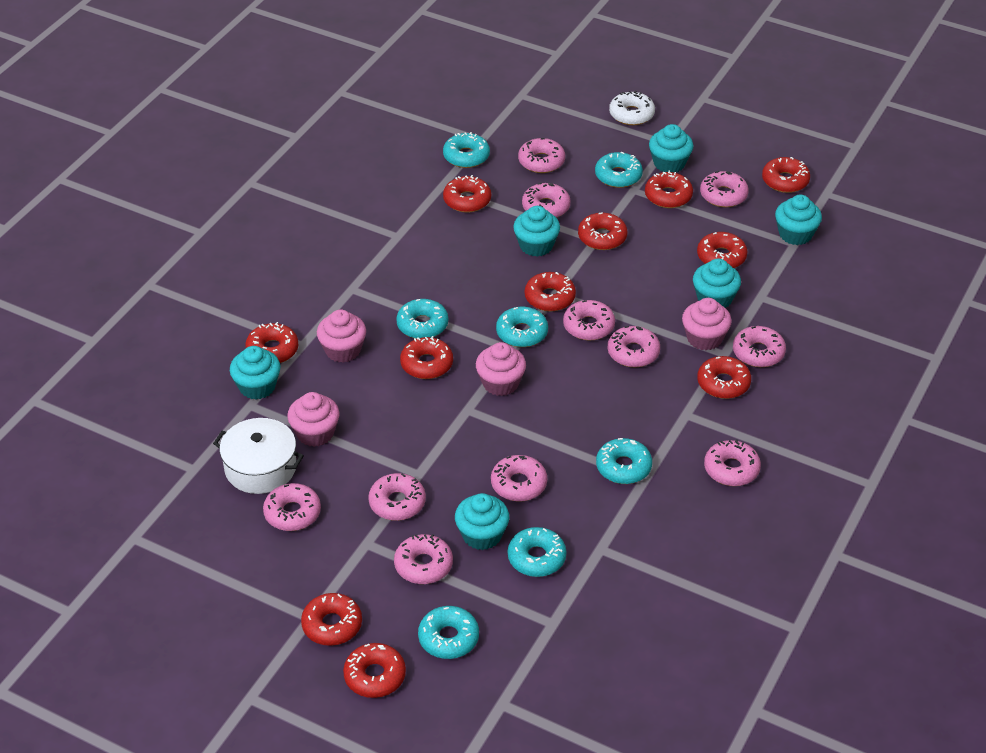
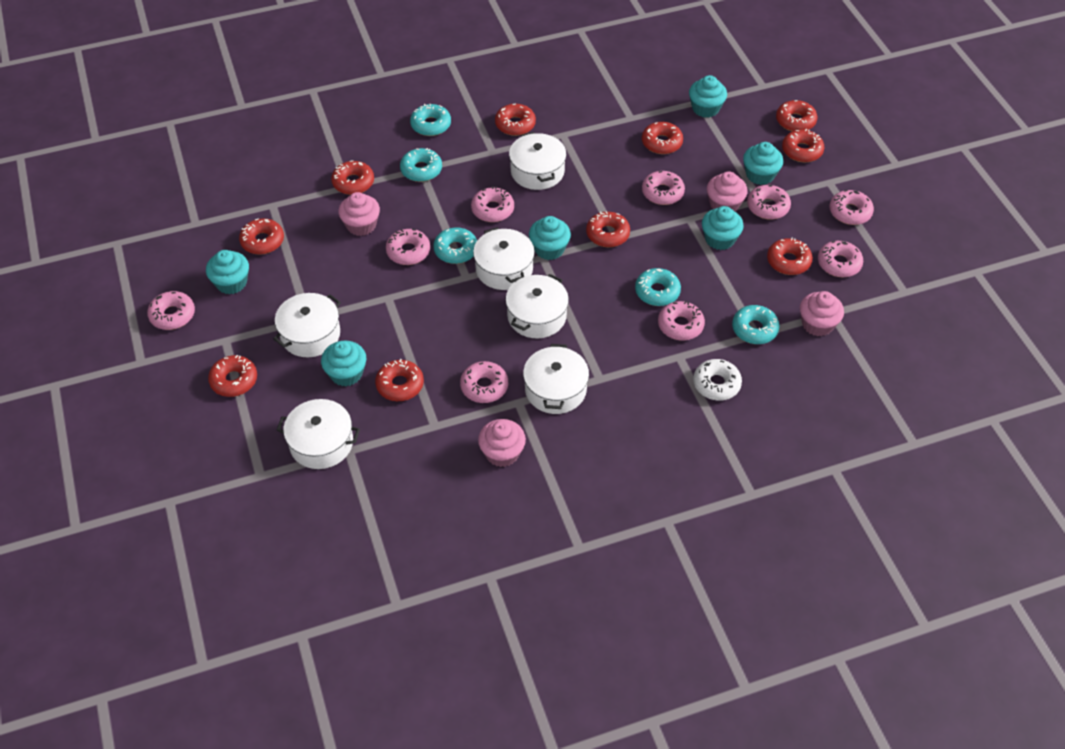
pink donut: 11 -> 9
red donut: 11 -> 10
turquoise donut: 7 -> 5
white pot: 1 -> 6

